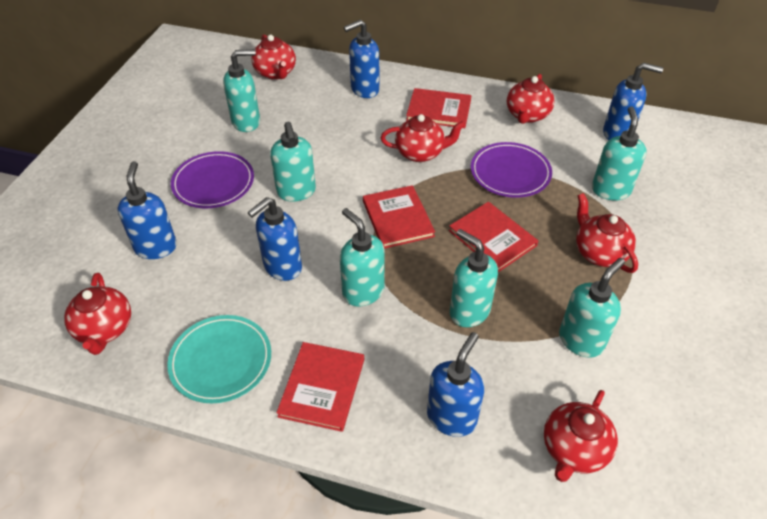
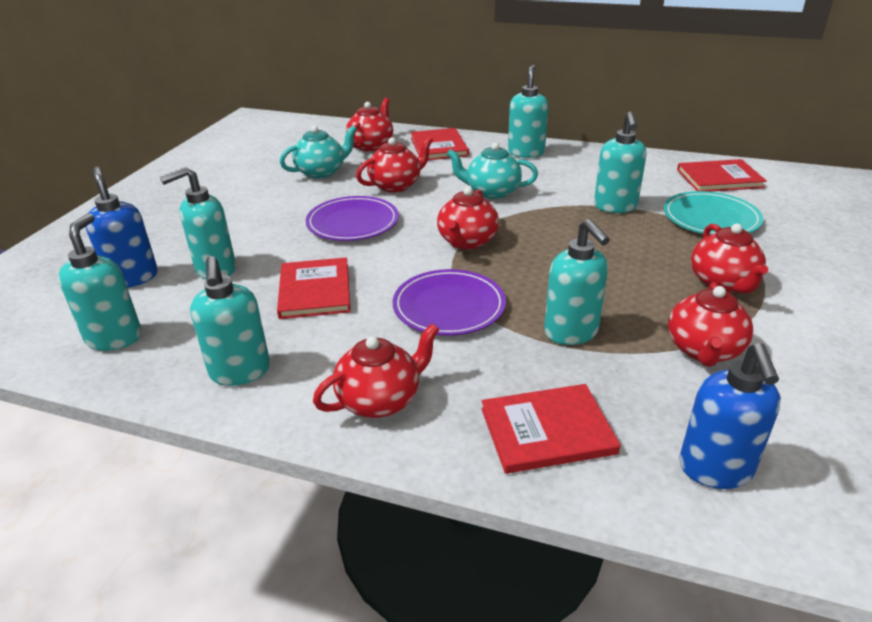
blue soap dispenser: 5 -> 2
turquoise teapot: 0 -> 2

